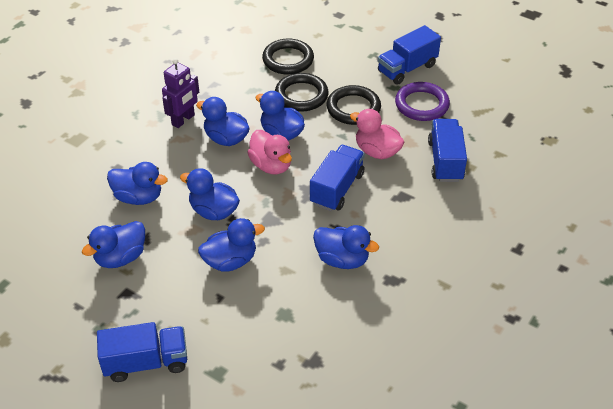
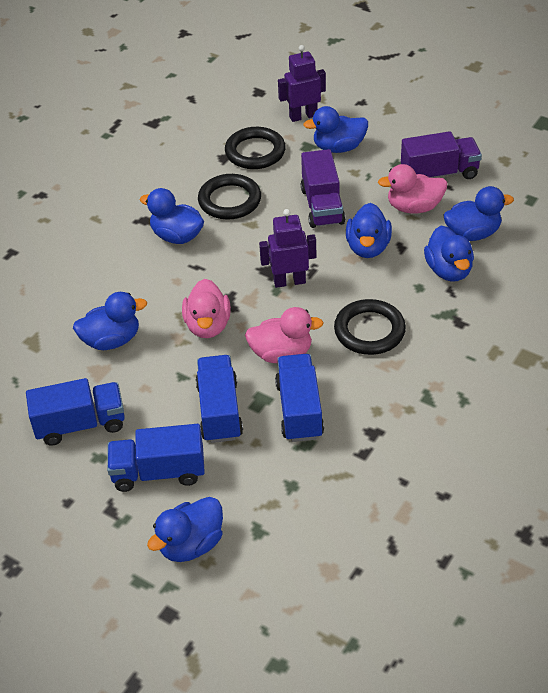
pink duck: 2 -> 3
purple ring: 1 -> 0
purple robot: 1 -> 2
purple truck: 0 -> 2

